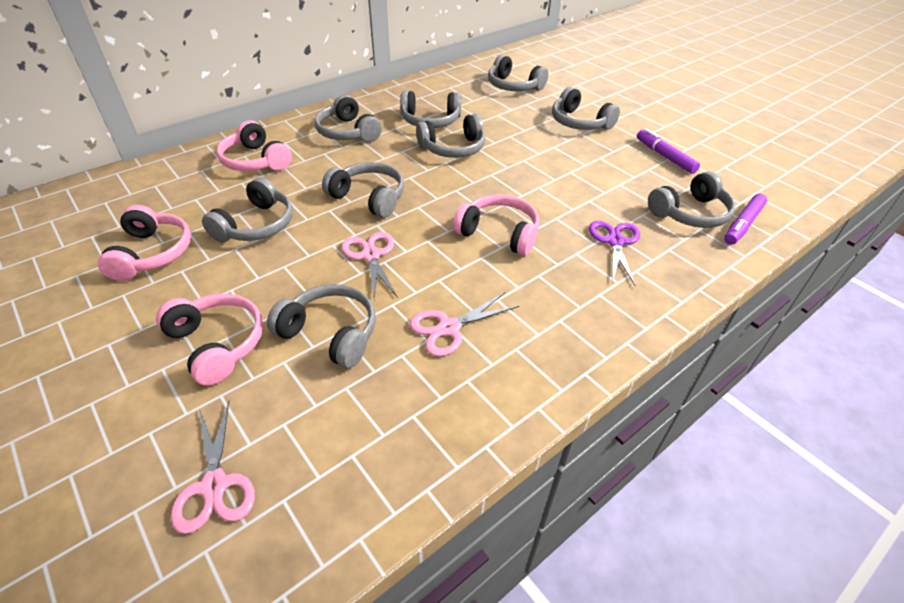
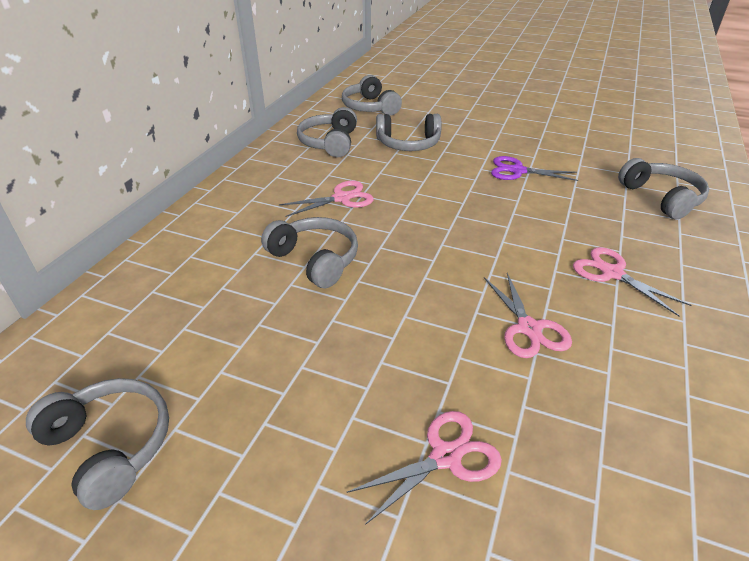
grey headphones: 9 -> 6
pink headphones: 4 -> 0
pink scissors: 3 -> 4
purple marker: 2 -> 0

